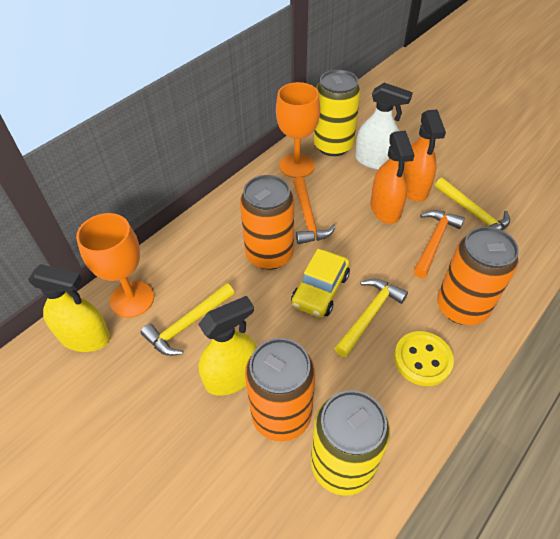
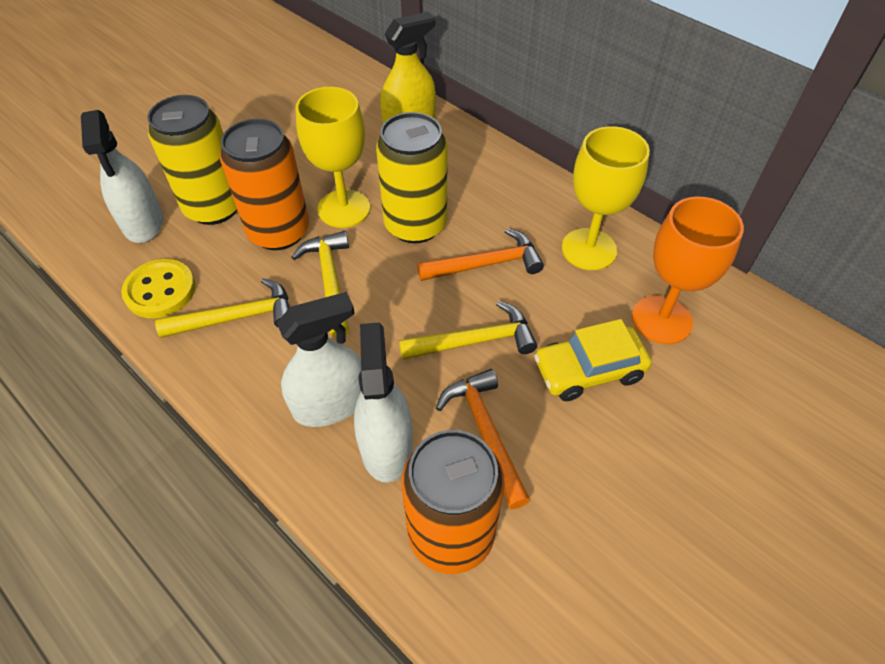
orange can: 3 -> 2
orange goblet: 2 -> 1
orange spray bottle: 2 -> 0
white spray bottle: 1 -> 3
yellow goblet: 0 -> 2
yellow spray bottle: 2 -> 1

